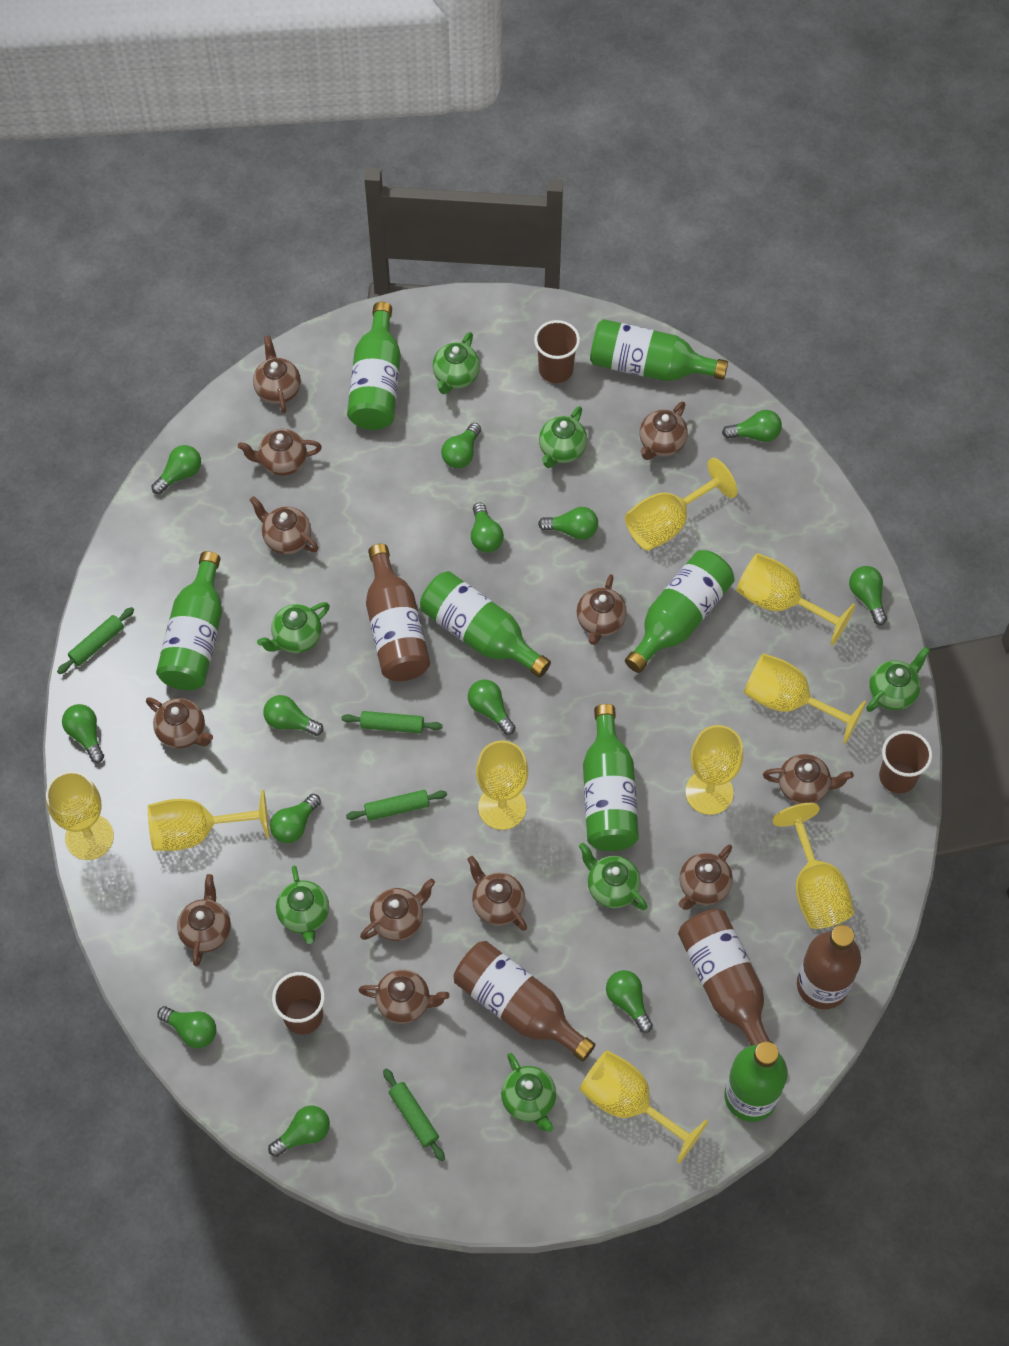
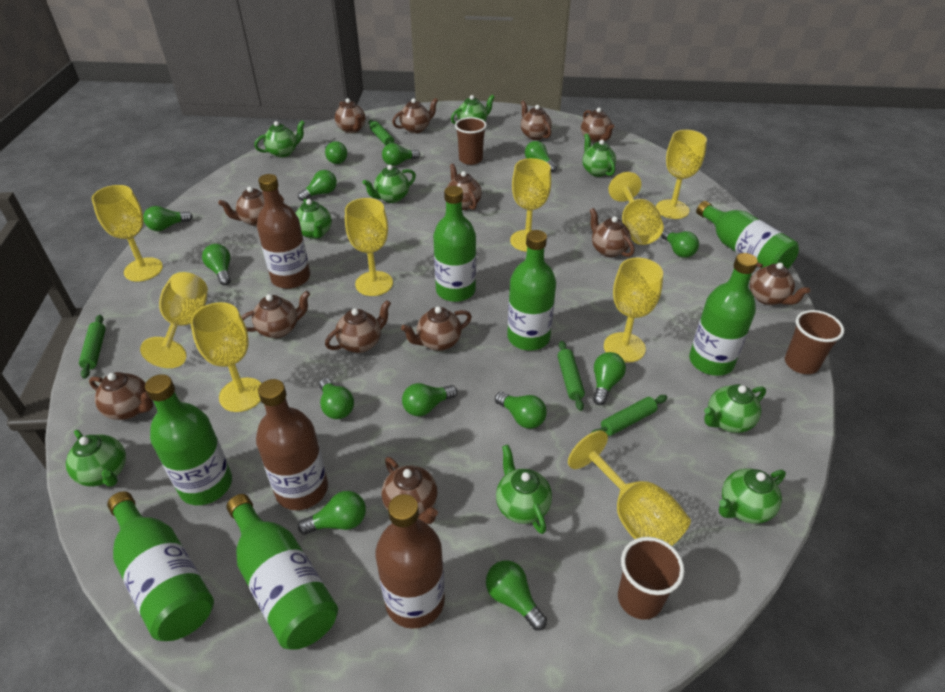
brown bottle: 4 -> 3
brown teapot: 12 -> 13
green teapot: 7 -> 9

